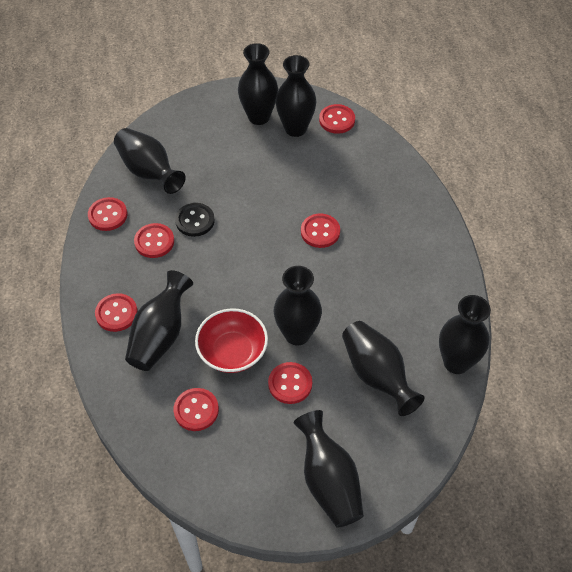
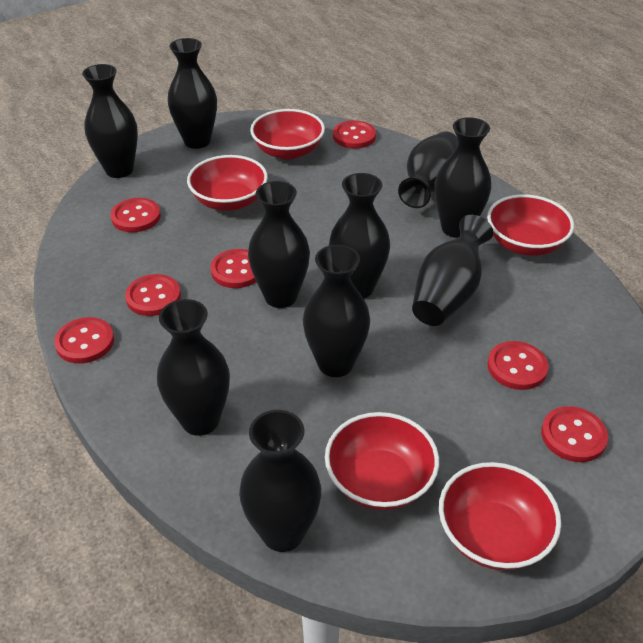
black button: 1 -> 0
black vase: 8 -> 10
red bowl: 1 -> 5

